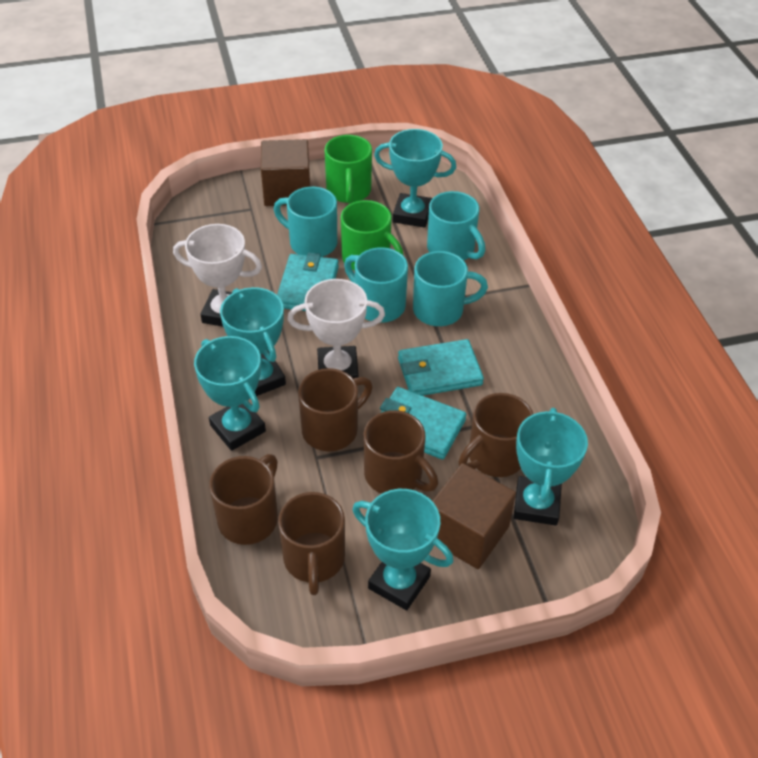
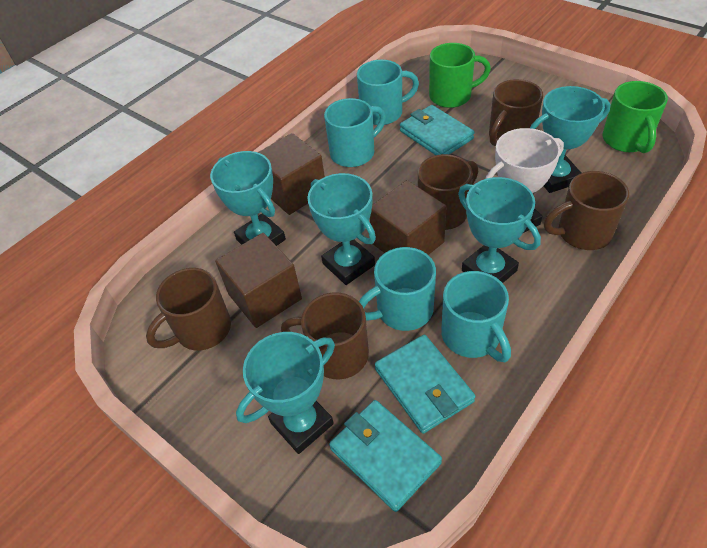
brown cube: 2 -> 3
white trophy: 2 -> 1

